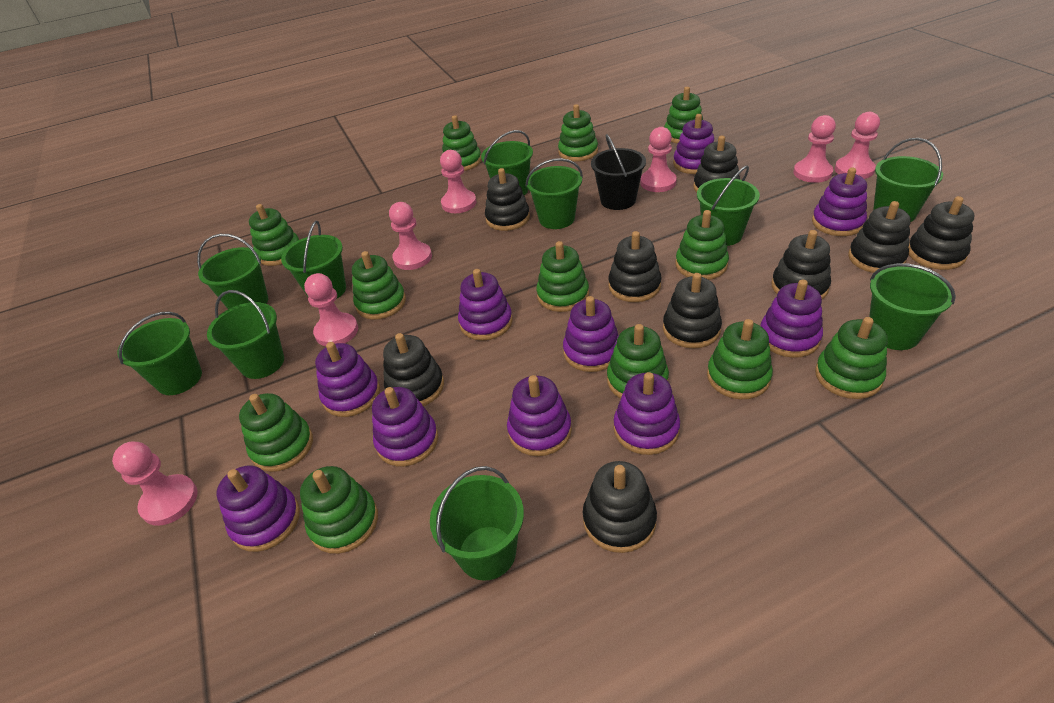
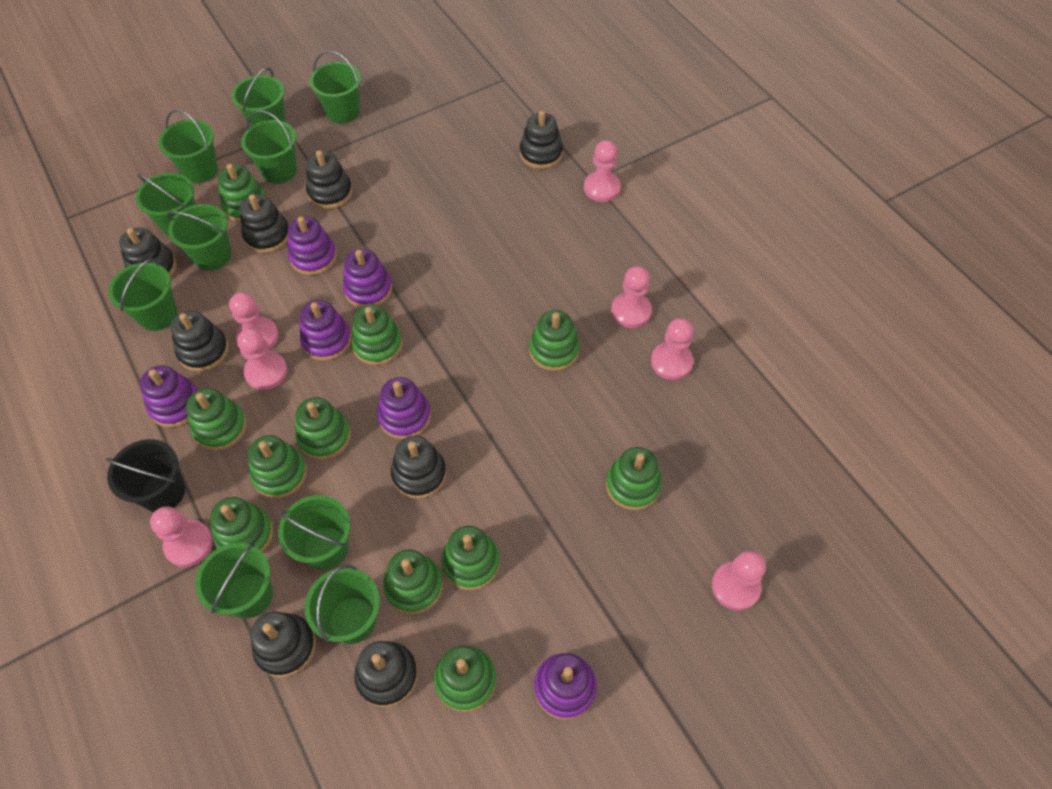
black stacking toy: 9 -> 8
green stacking toy: 12 -> 11
purple stacking toy: 10 -> 6

